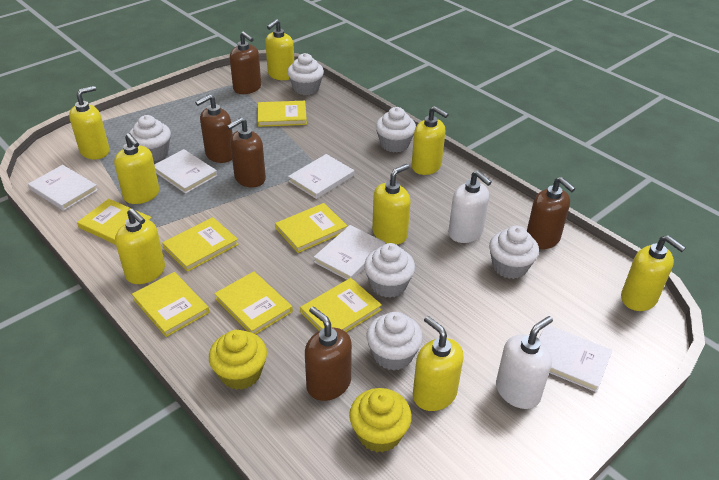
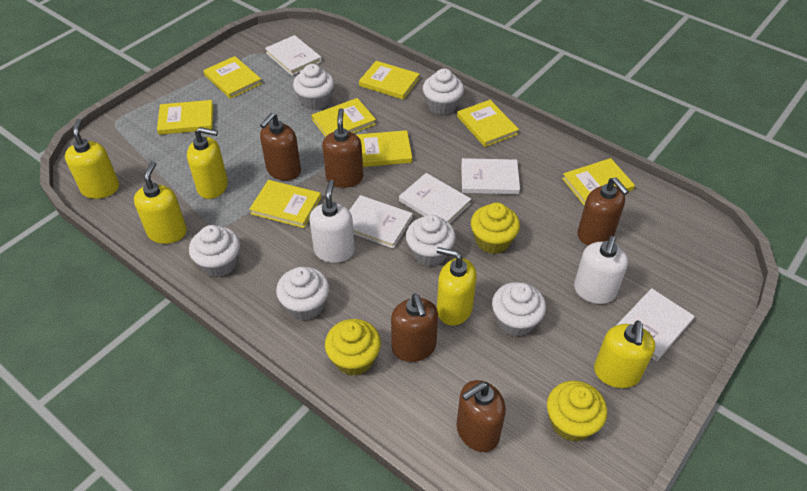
yellow book: 7 -> 8
yellow cupcake: 2 -> 3
yellow soap dispenser: 8 -> 5

